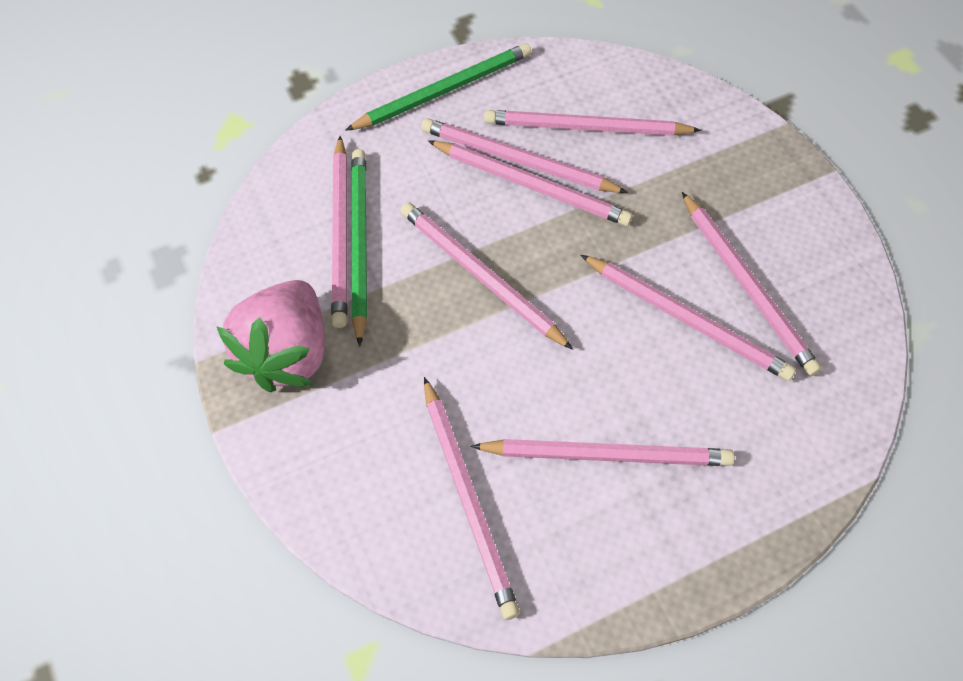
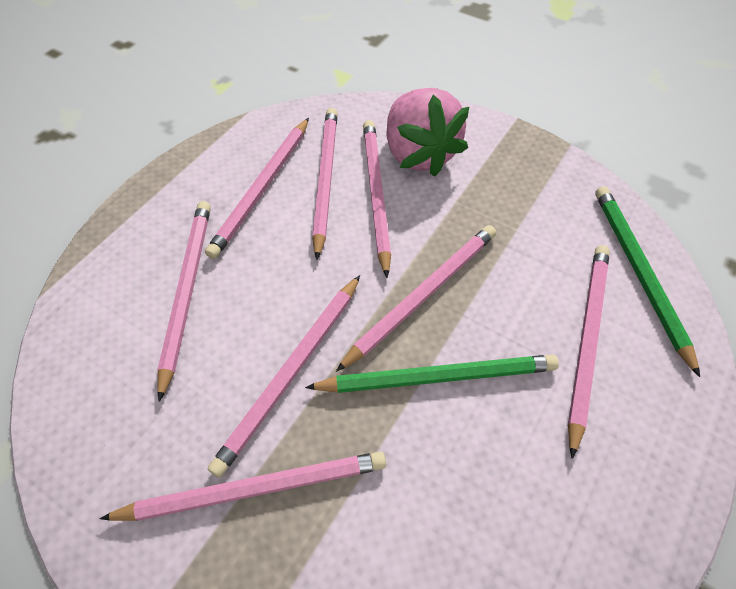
pink pencil: 9 -> 8

